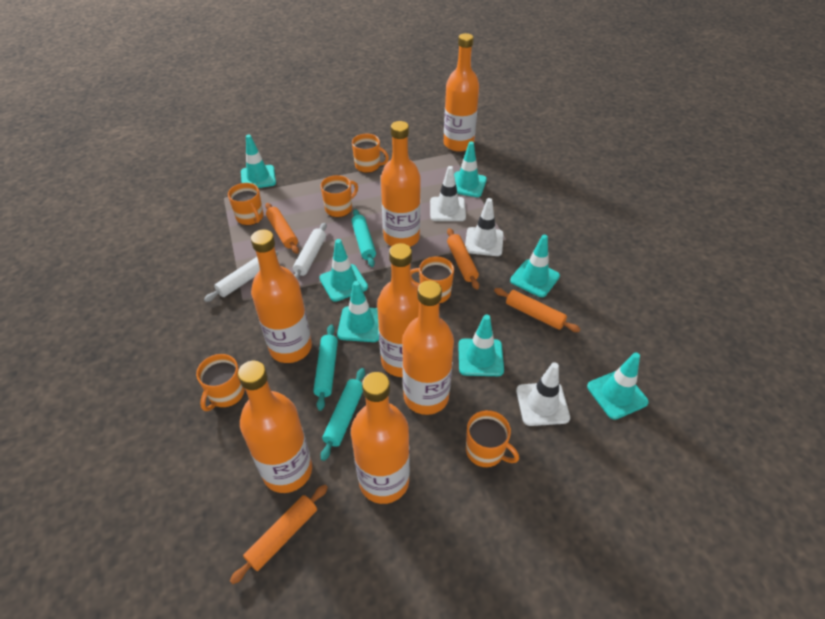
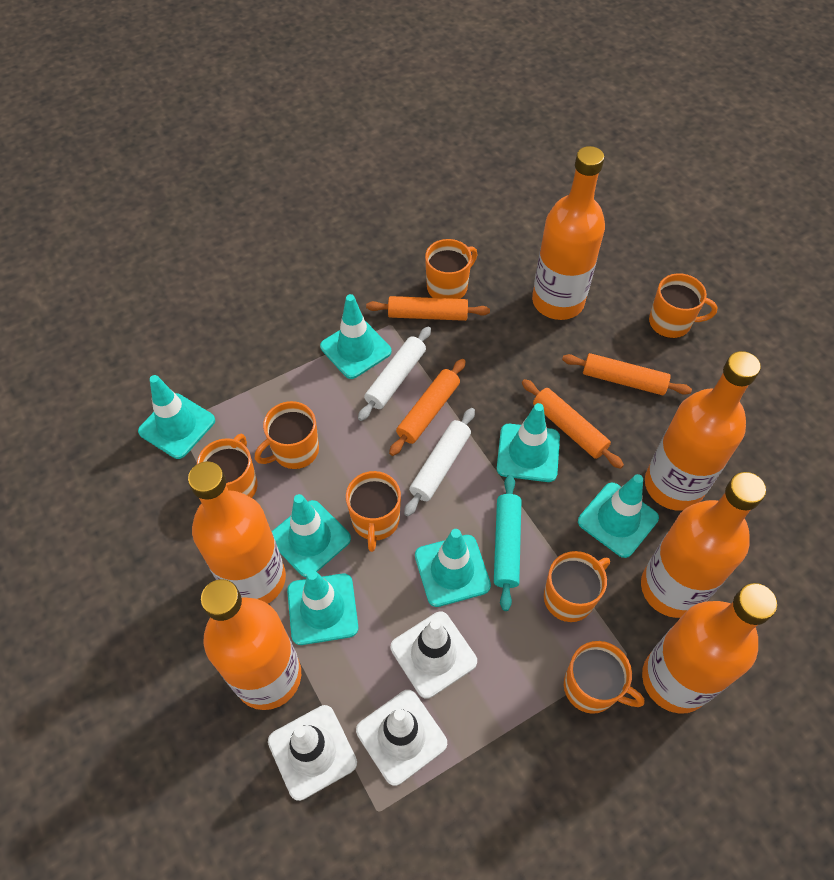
orange bottle: 7 -> 6
orange mug: 6 -> 7
turquoise rolling pin: 3 -> 1

